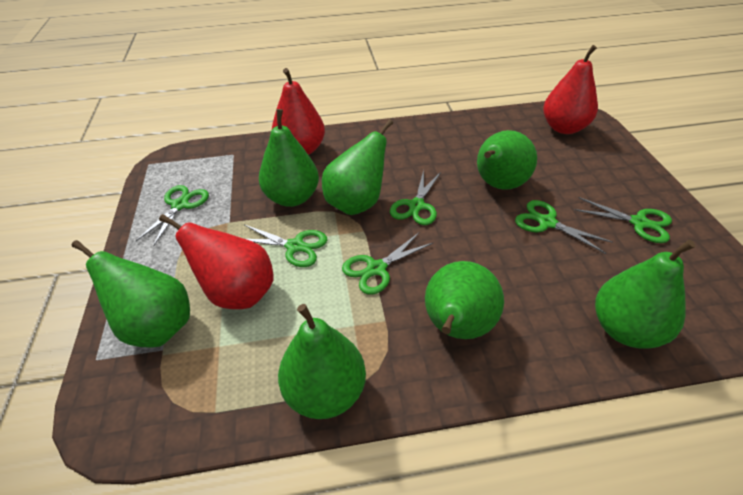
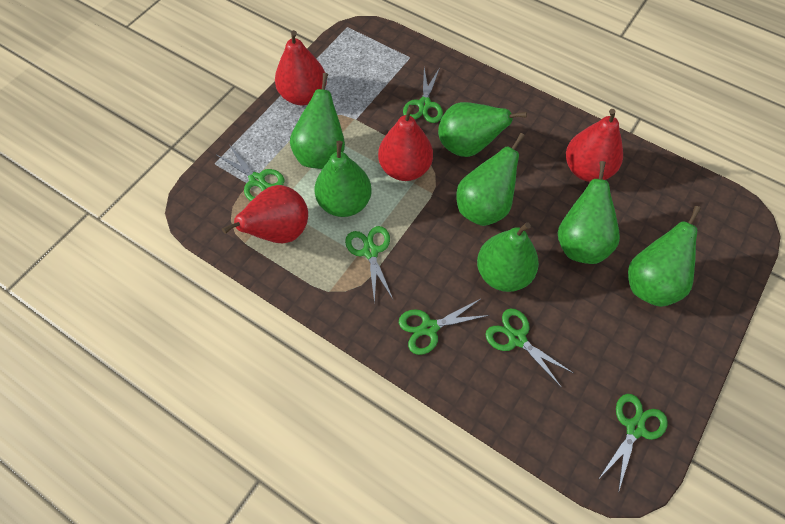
red pear: 3 -> 4

